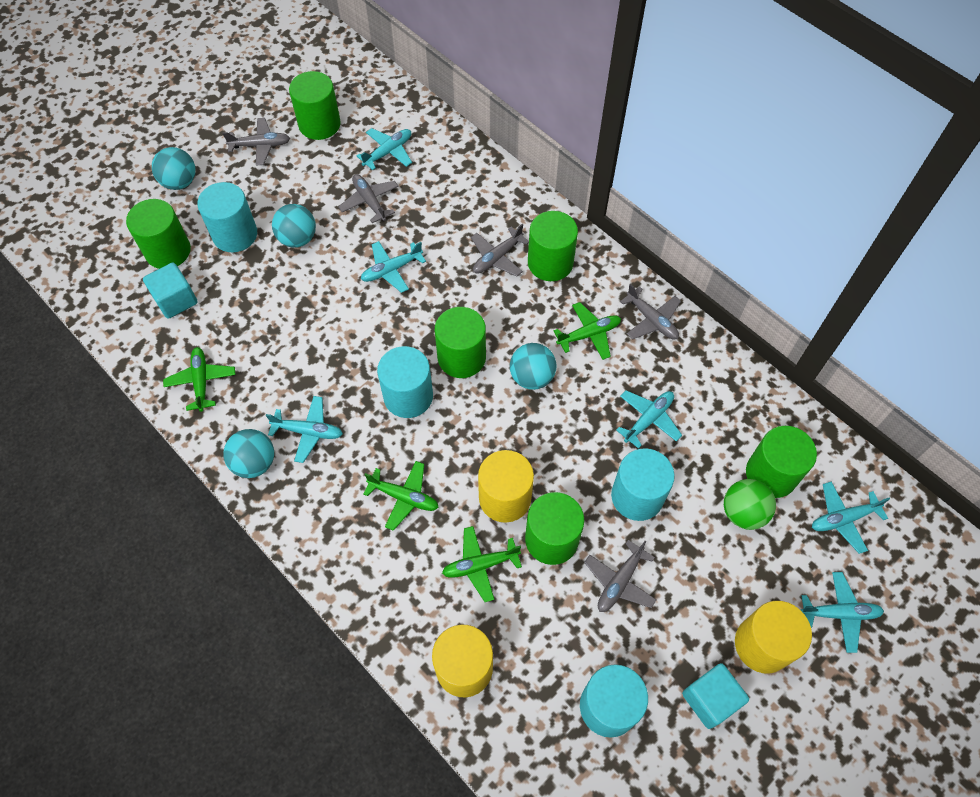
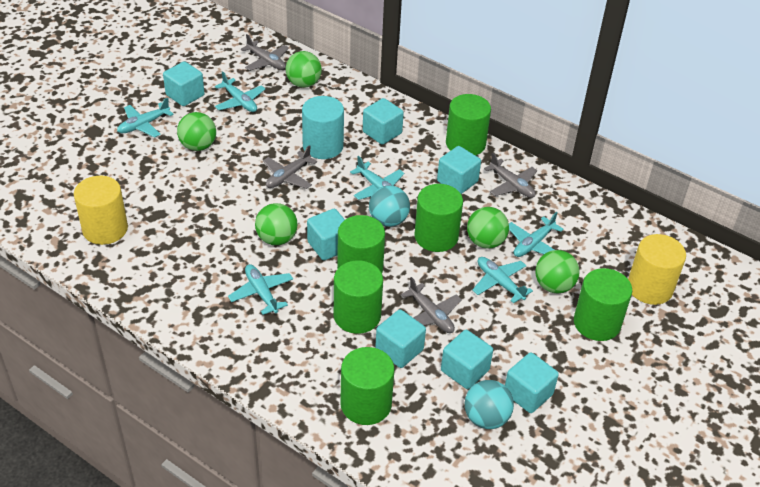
green ball: 1 -> 5
green plane: 4 -> 0
grey plane: 5 -> 4
turquoise ball: 4 -> 2
turquoise cube: 2 -> 7
turquoise cylinder: 4 -> 1
yellow cylinder: 3 -> 2

